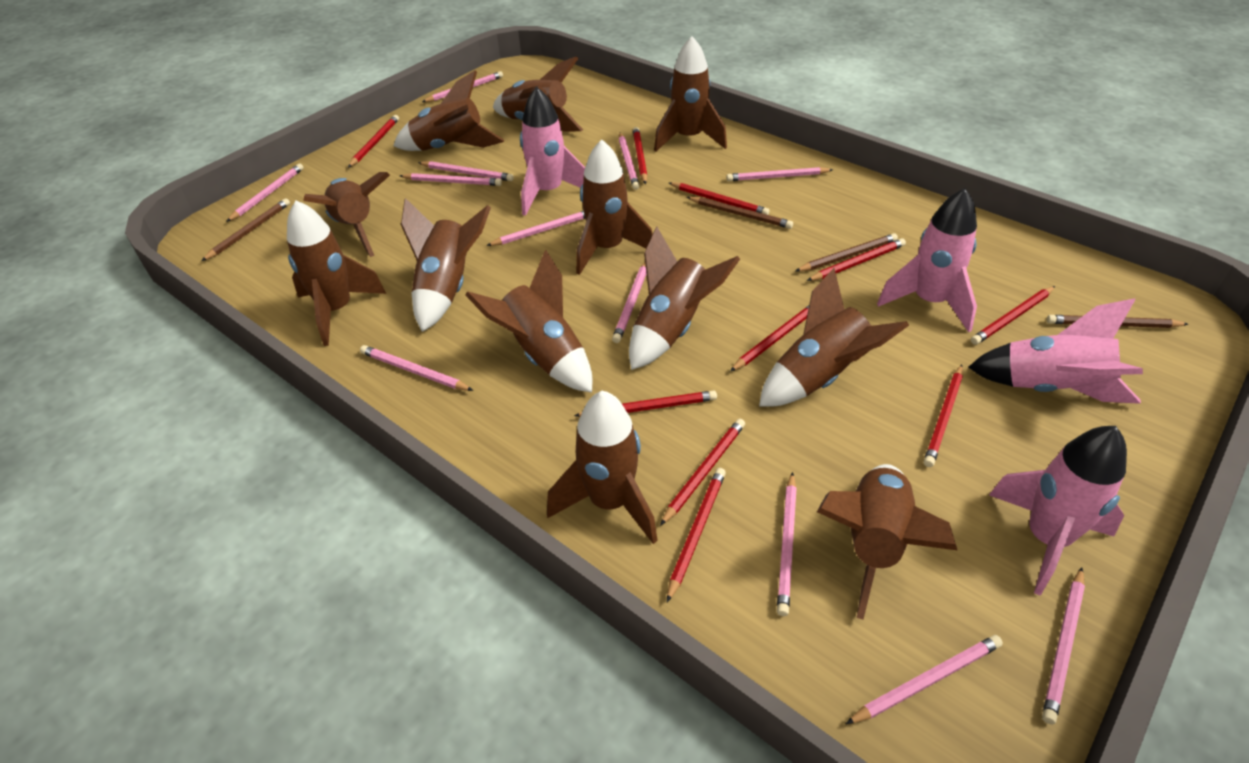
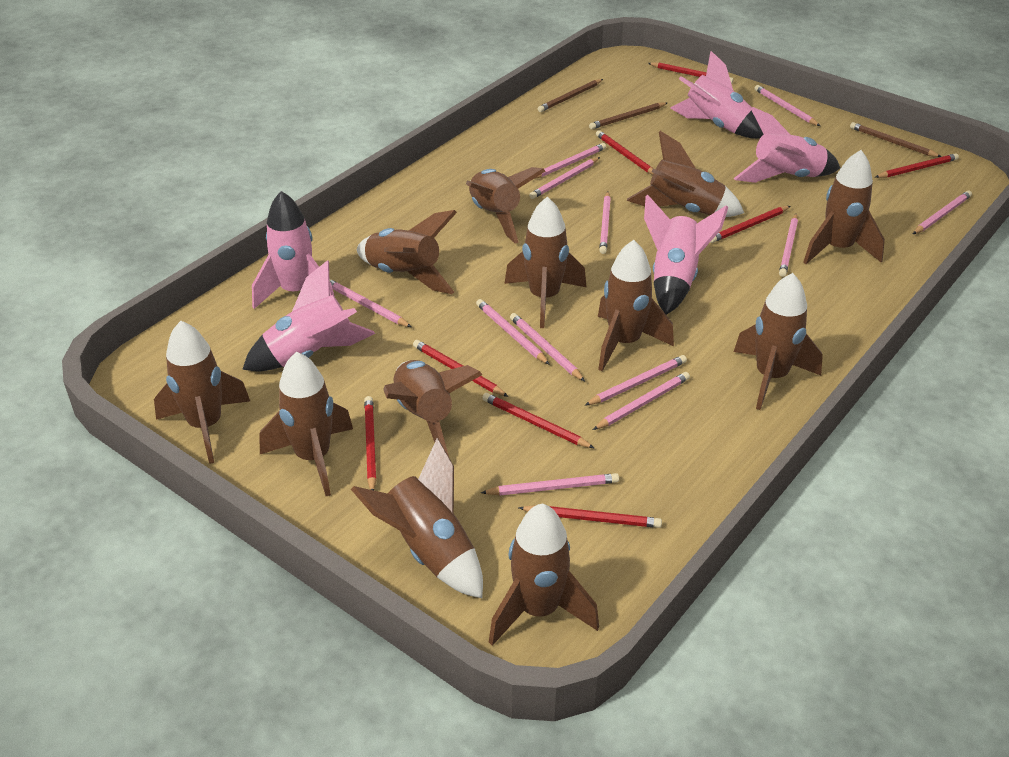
brown pencil: 4 -> 3
pink rocket: 4 -> 5
red pencil: 10 -> 8

